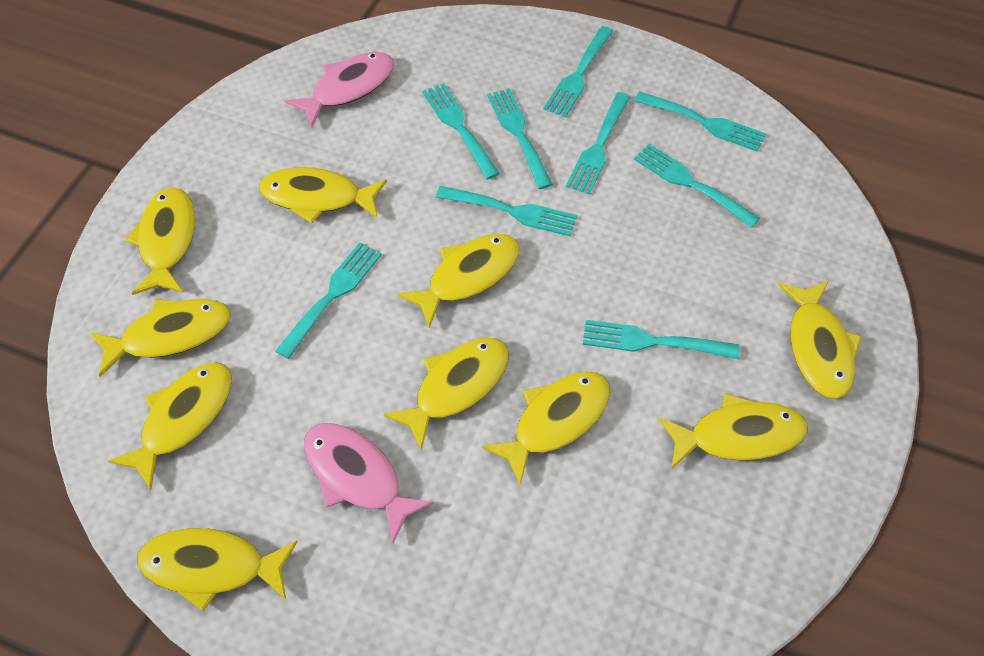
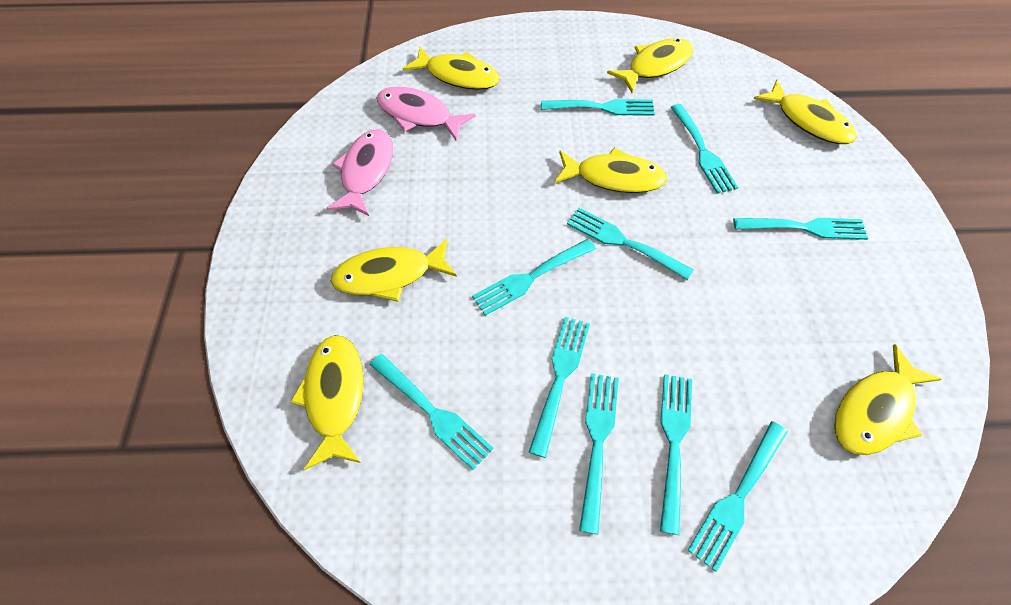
turquoise fork: 9 -> 10
yellow fish: 10 -> 7

